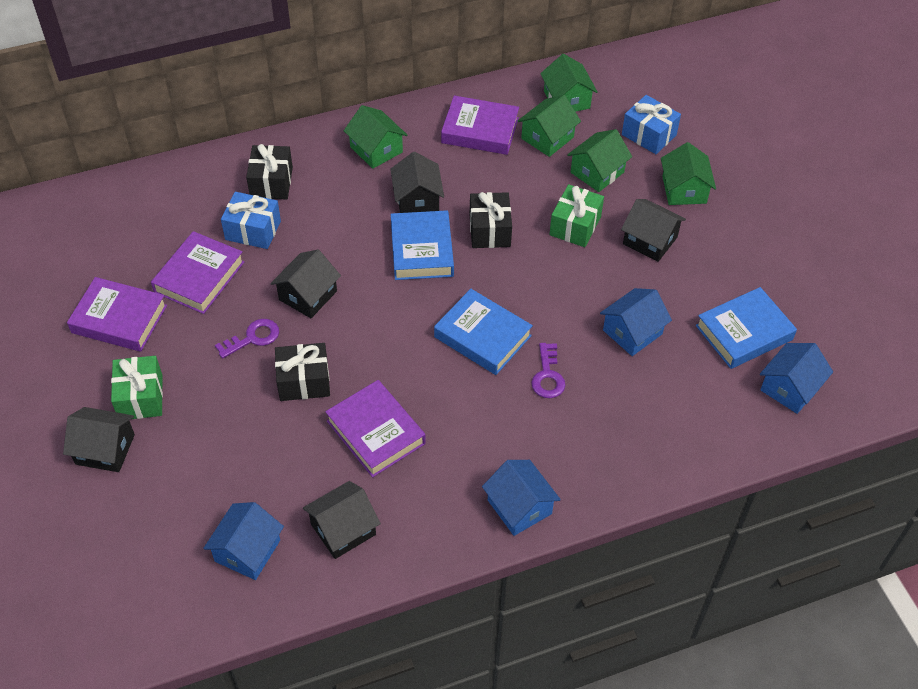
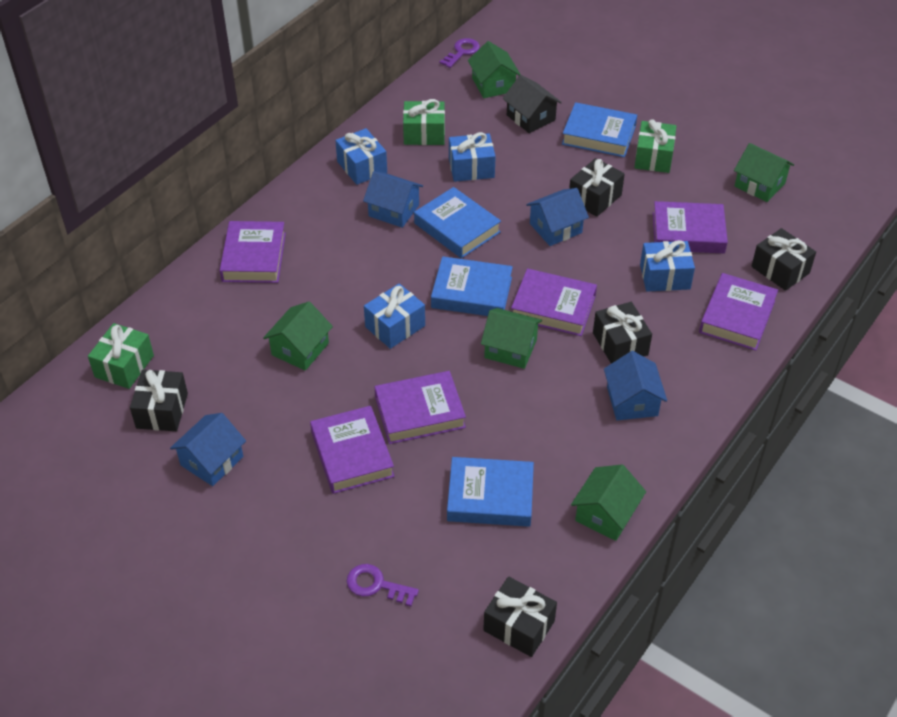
black gift: 3 -> 5
black house: 5 -> 1
blue book: 3 -> 4
blue gift: 2 -> 4
green gift: 2 -> 3
purple book: 4 -> 6

